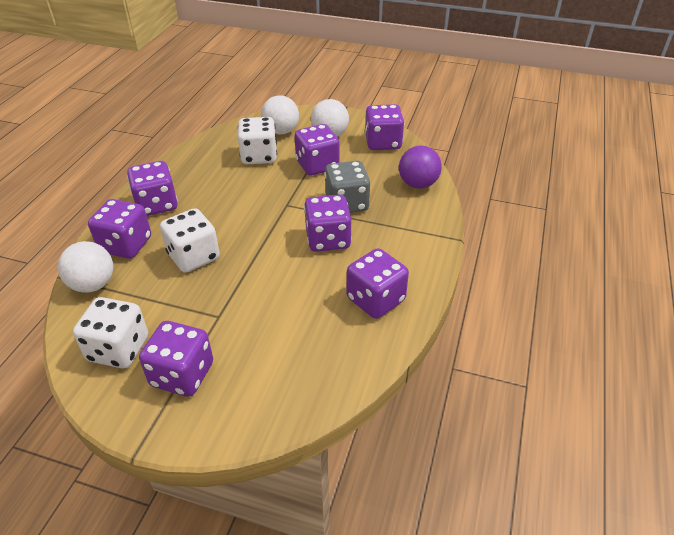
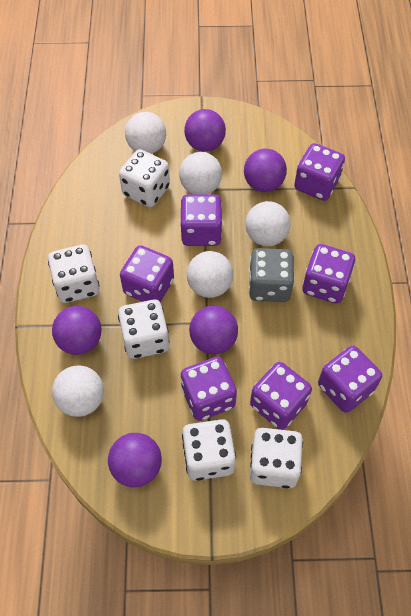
purple ball: 1 -> 5
white ball: 3 -> 5
white dice: 3 -> 5

